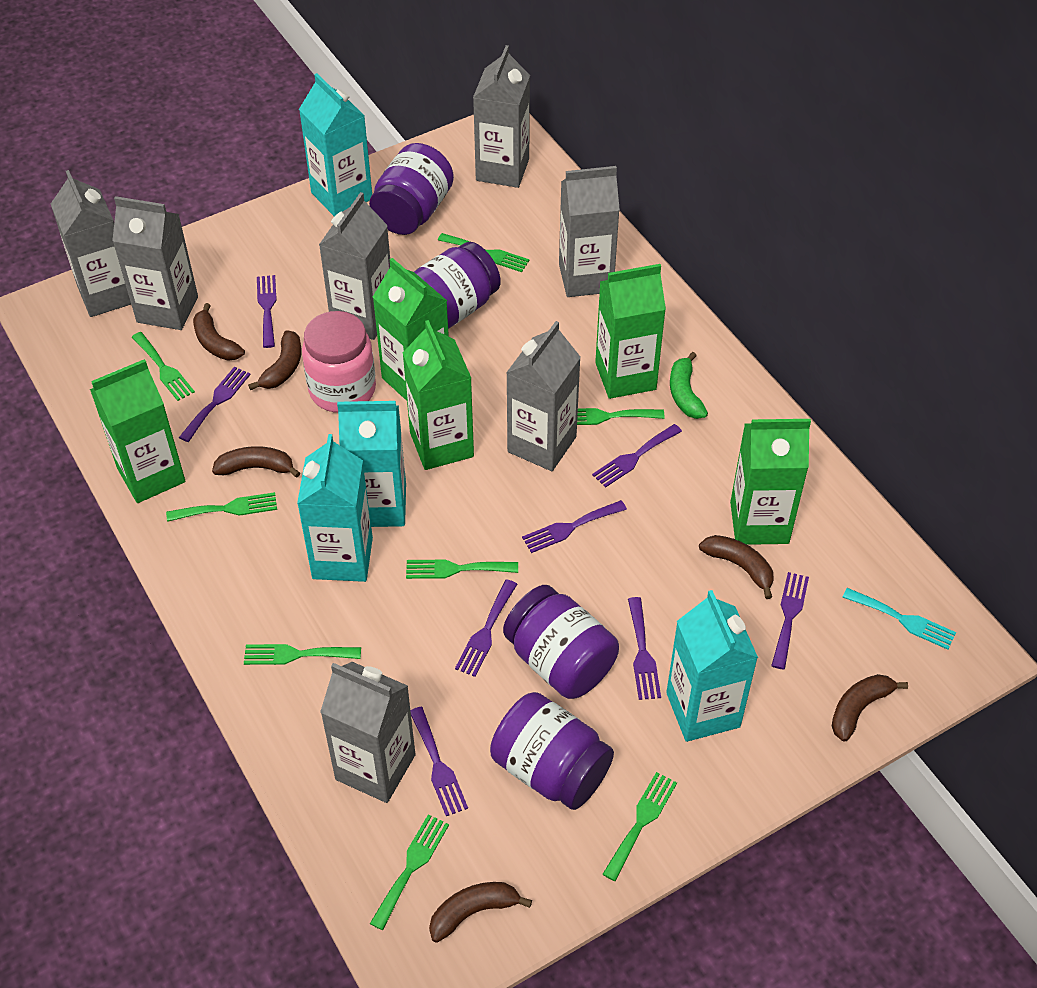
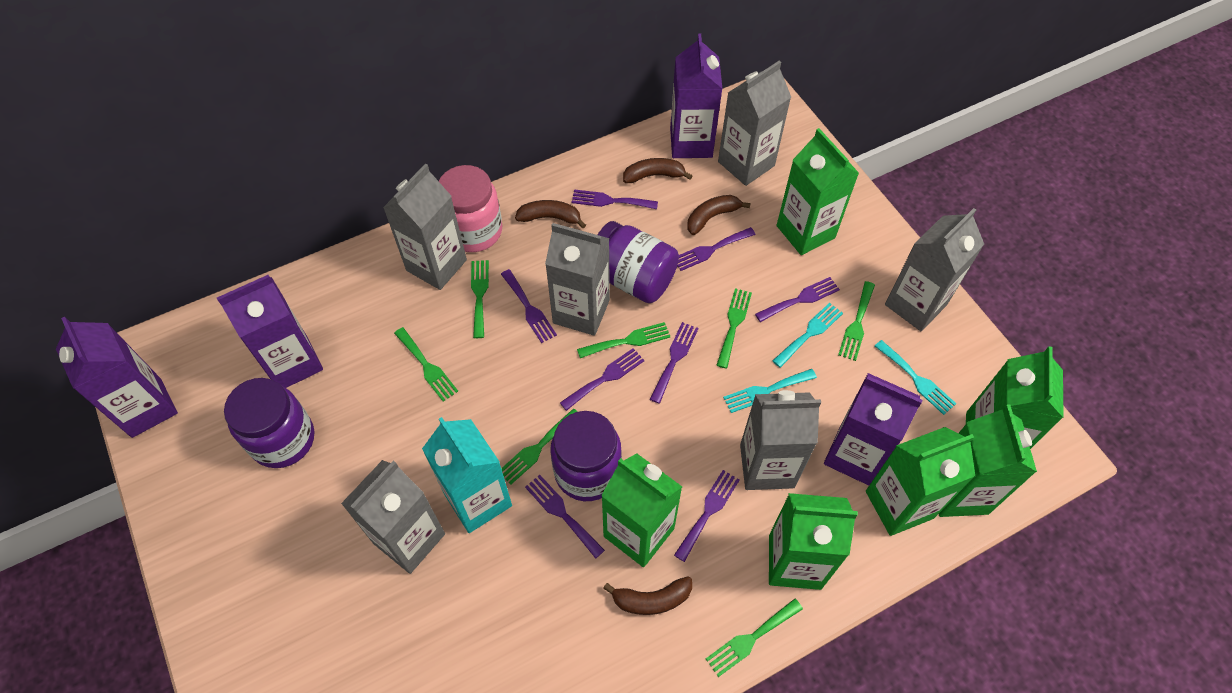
brown banana: 6 -> 4
green banana: 1 -> 0
green carton: 5 -> 6
green fork: 8 -> 7
grey carton: 7 -> 6
purple carton: 0 -> 4
purple jar: 4 -> 3
turquoise carton: 4 -> 1
turquoise fork: 1 -> 3

